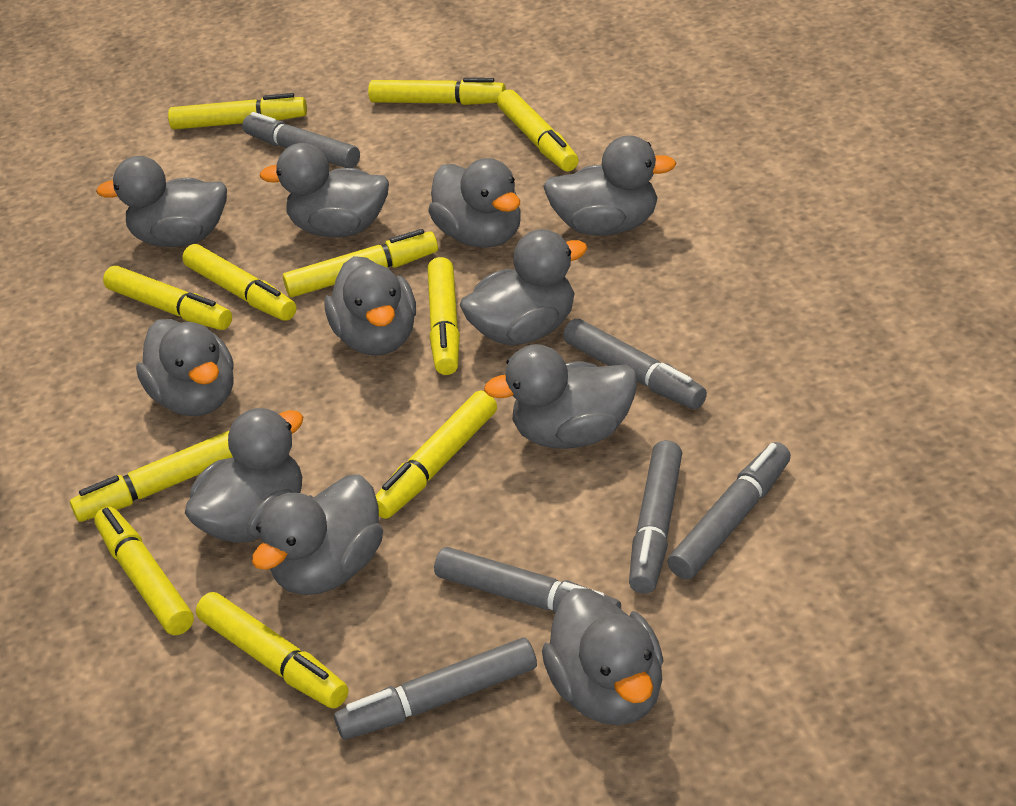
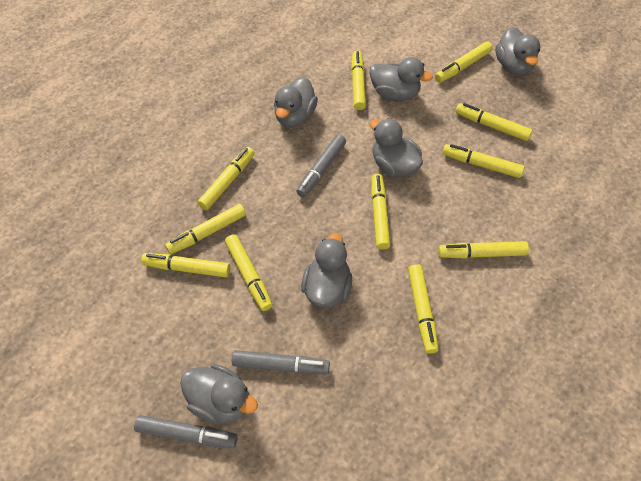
grey duck: 11 -> 6
grey marker: 6 -> 3

